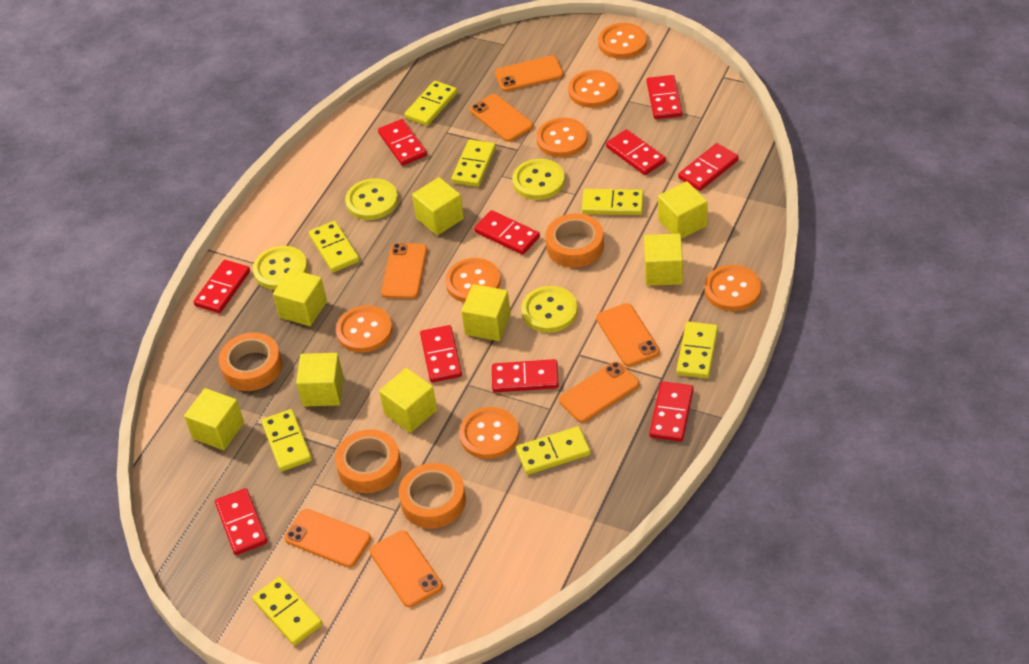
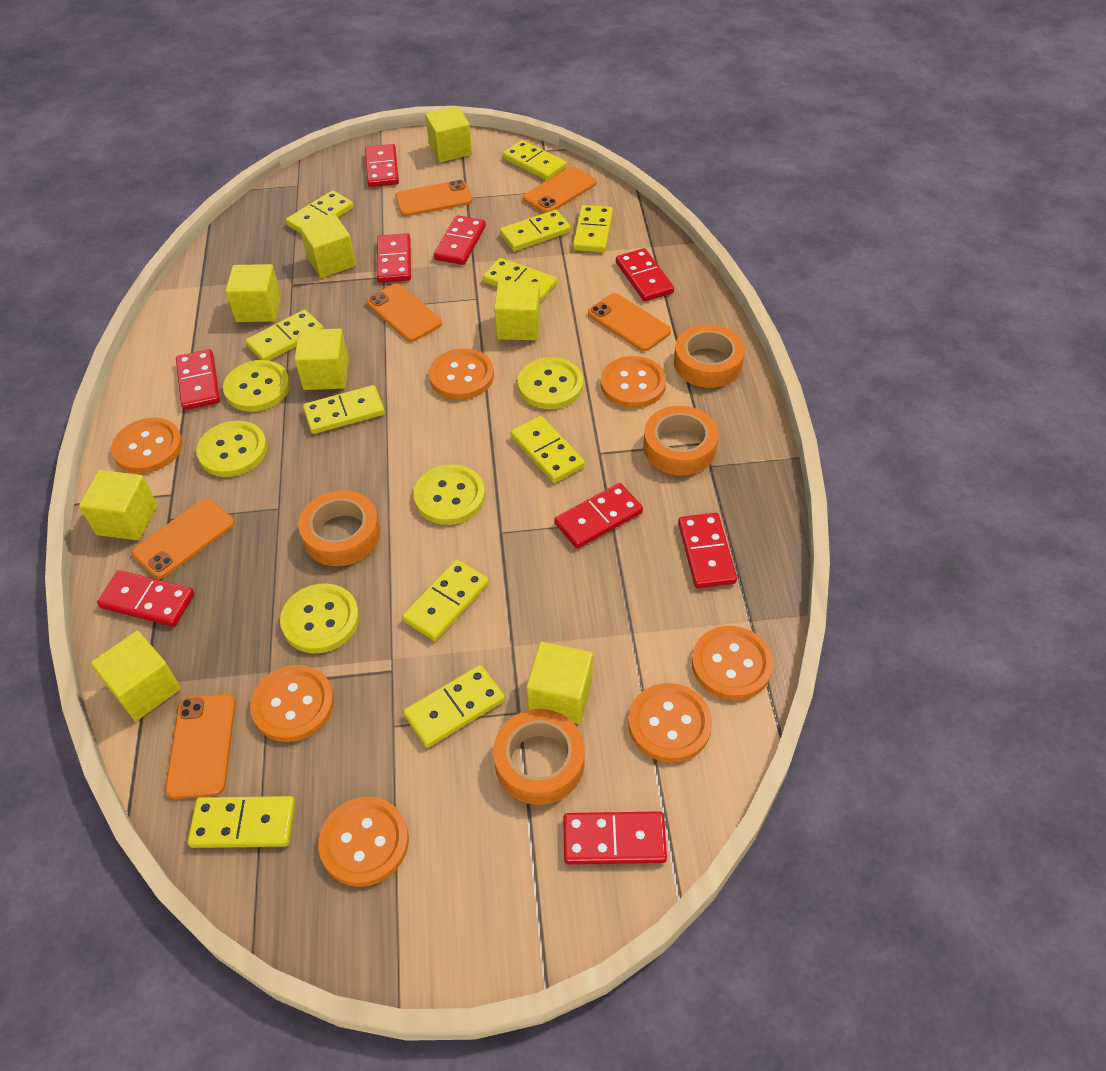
orange phone: 7 -> 6
red domino: 10 -> 9
yellow button: 4 -> 5
yellow domino: 8 -> 11

